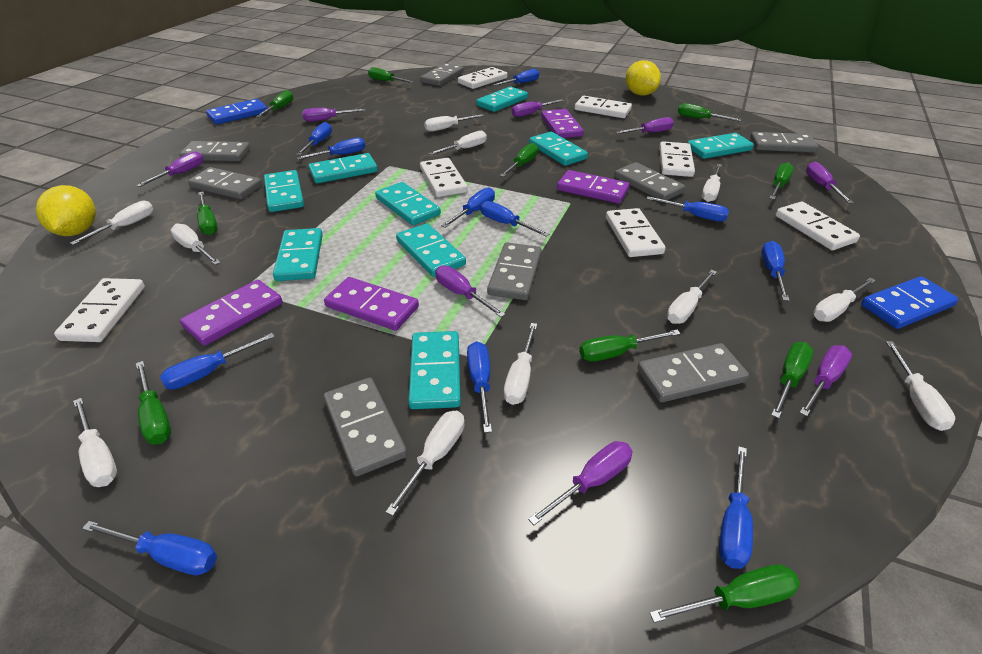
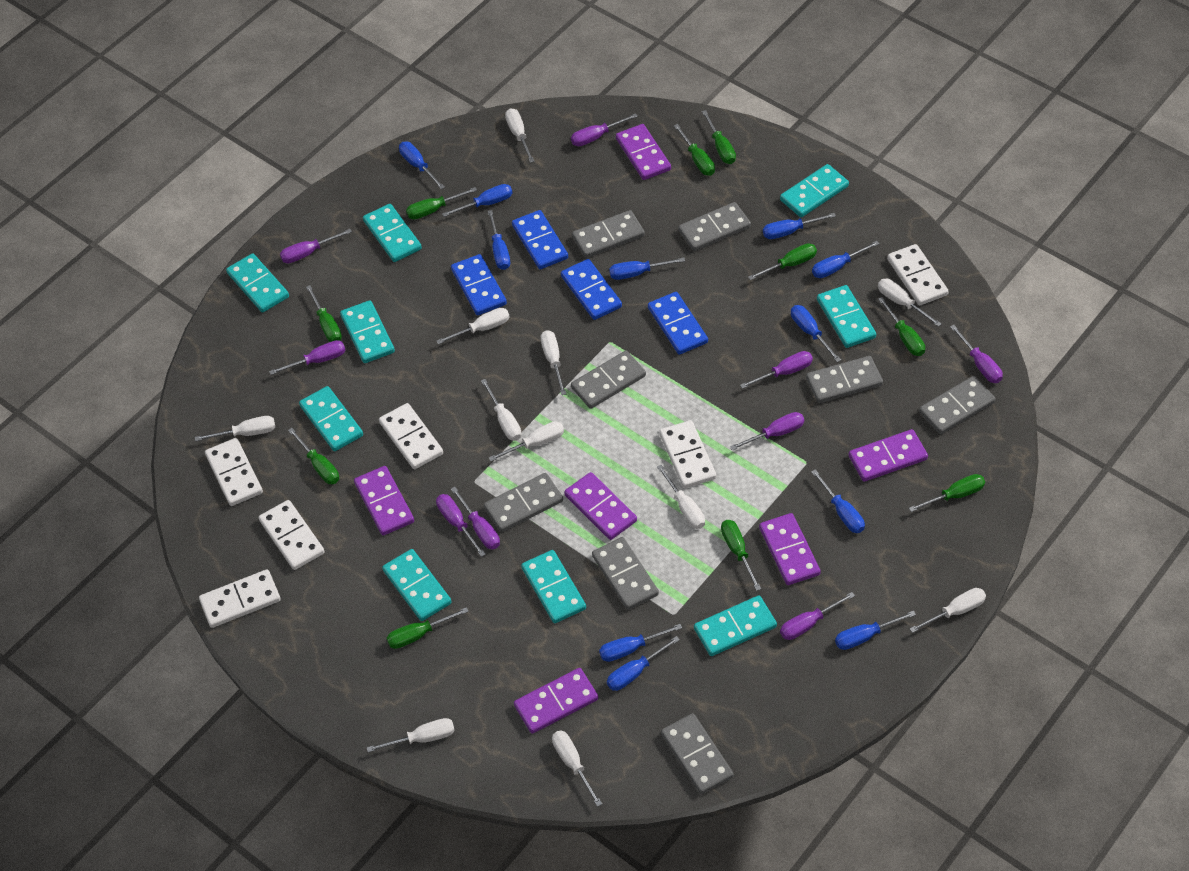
blue domino: 2 -> 4
purple domino: 4 -> 6
purple screwdriver: 8 -> 9
white domino: 7 -> 6
yellow lemon: 2 -> 0

